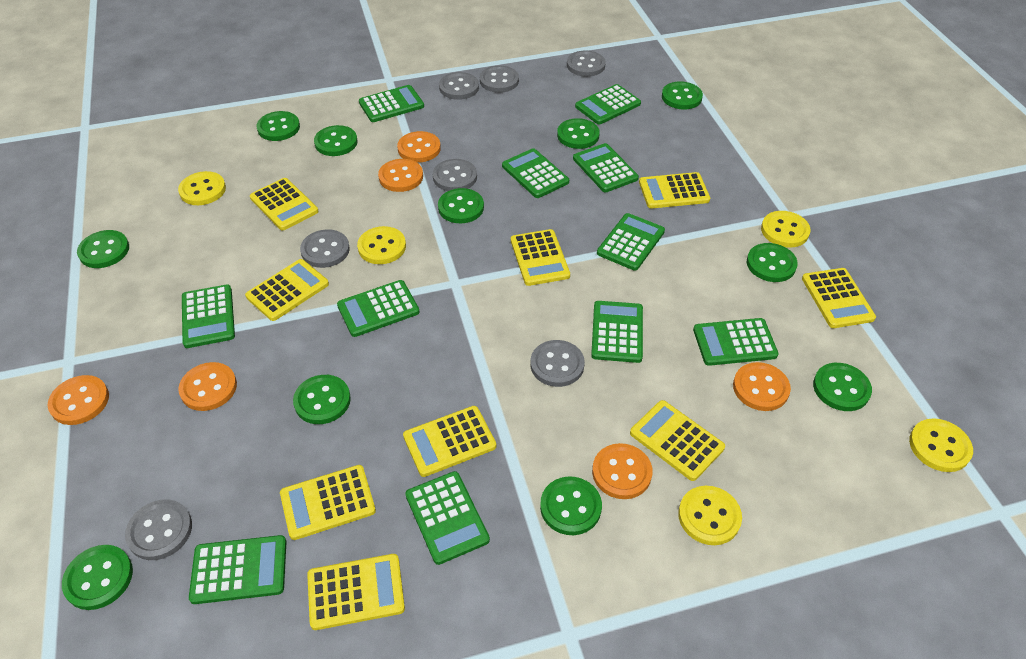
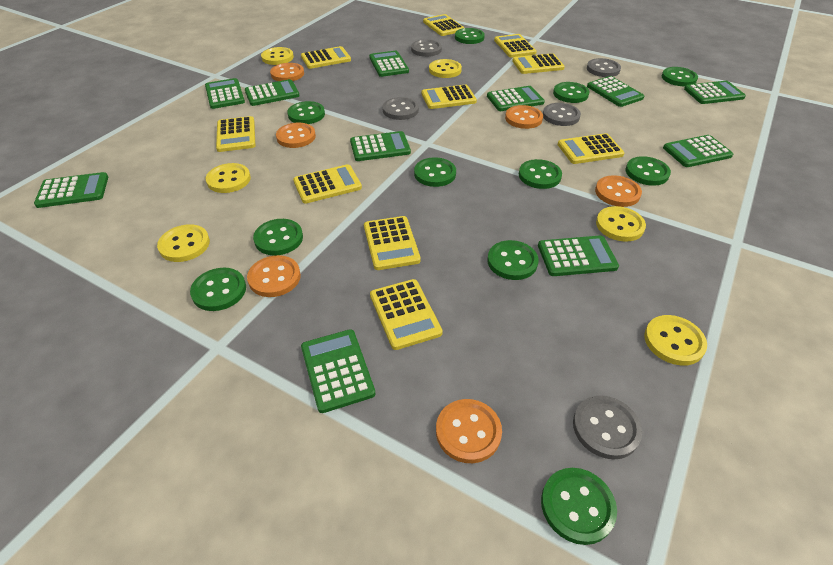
grey button: 7 -> 5
yellow button: 5 -> 6
yellow calculator: 9 -> 10

